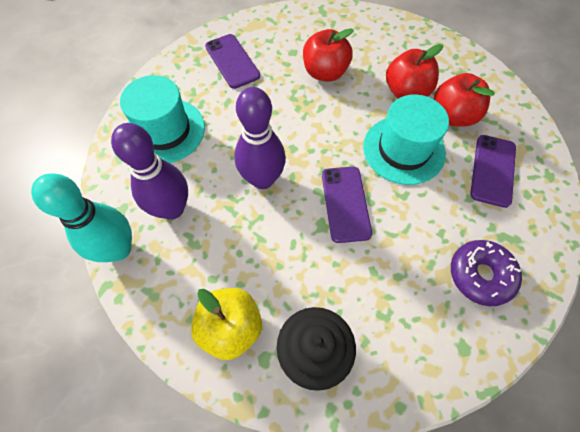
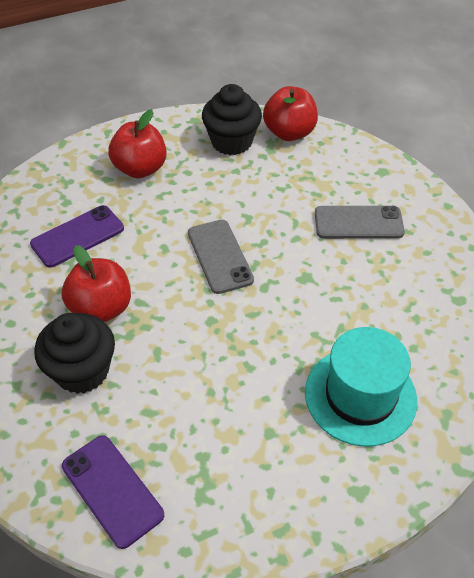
black cupcake: 1 -> 2
grey phone: 0 -> 2
purple bowling pin: 2 -> 0
purple donut: 1 -> 0
purple phone: 3 -> 2
turquoise bowling pin: 1 -> 0
turquoise hat: 2 -> 1
yellow apple: 1 -> 0

